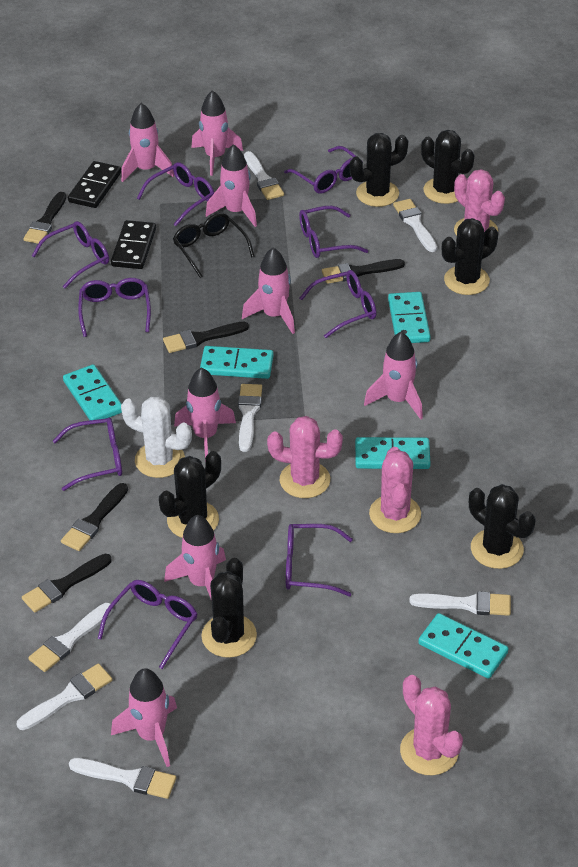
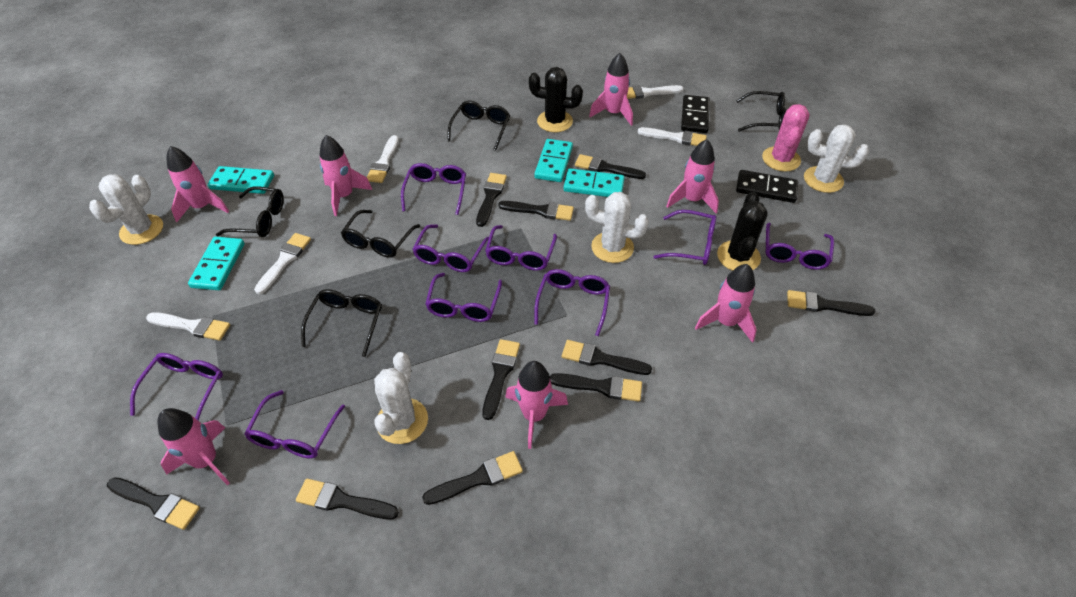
black brush: 5 -> 10
black cactus: 6 -> 2
black glasses: 1 -> 5
pink cactus: 4 -> 1
pink rocket: 8 -> 7
turquoise domino: 5 -> 4
white brush: 7 -> 5
white cactus: 1 -> 4

